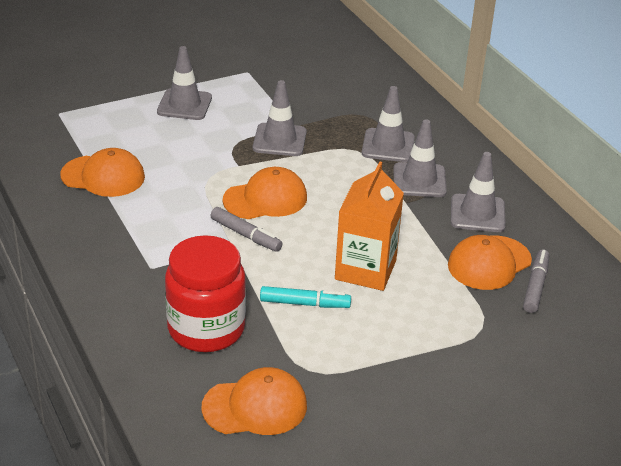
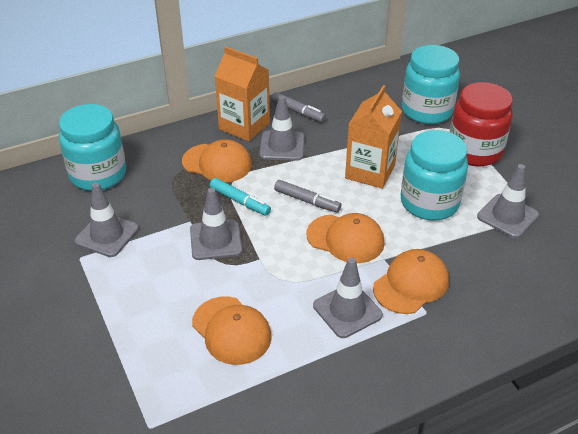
orange carton: 1 -> 2
turquoise jar: 0 -> 3

